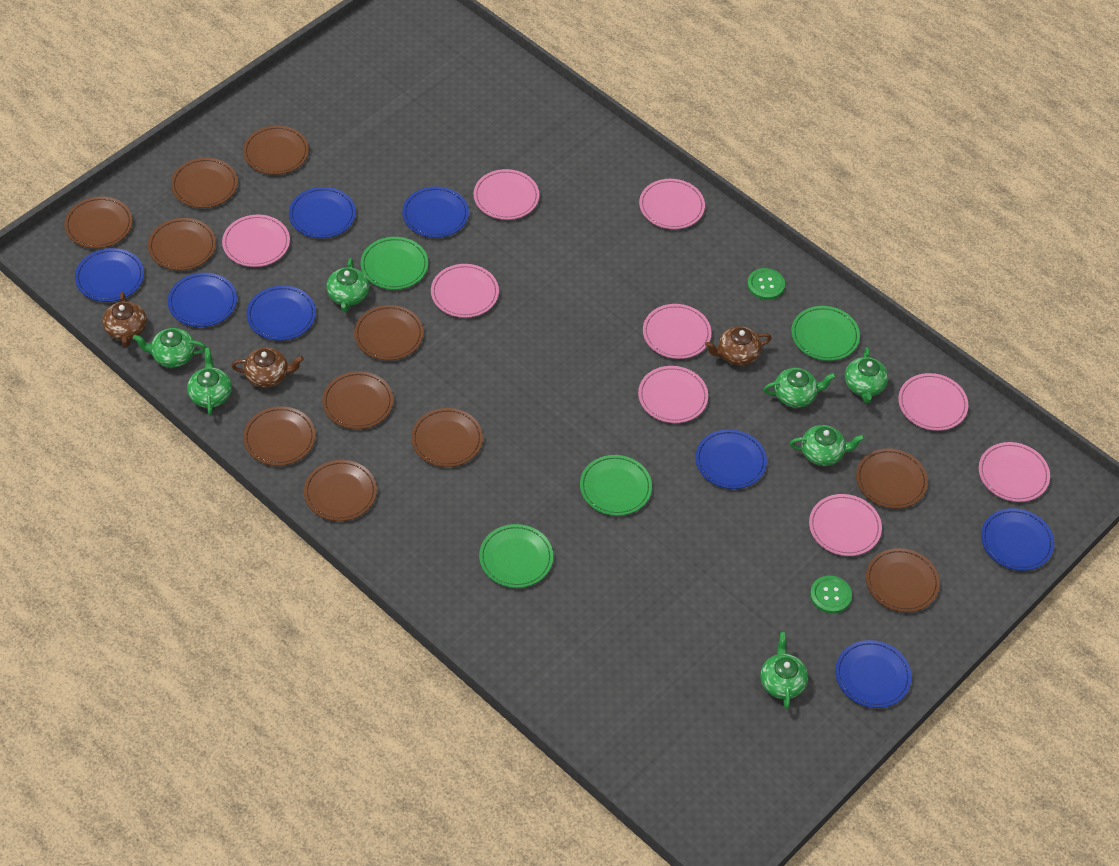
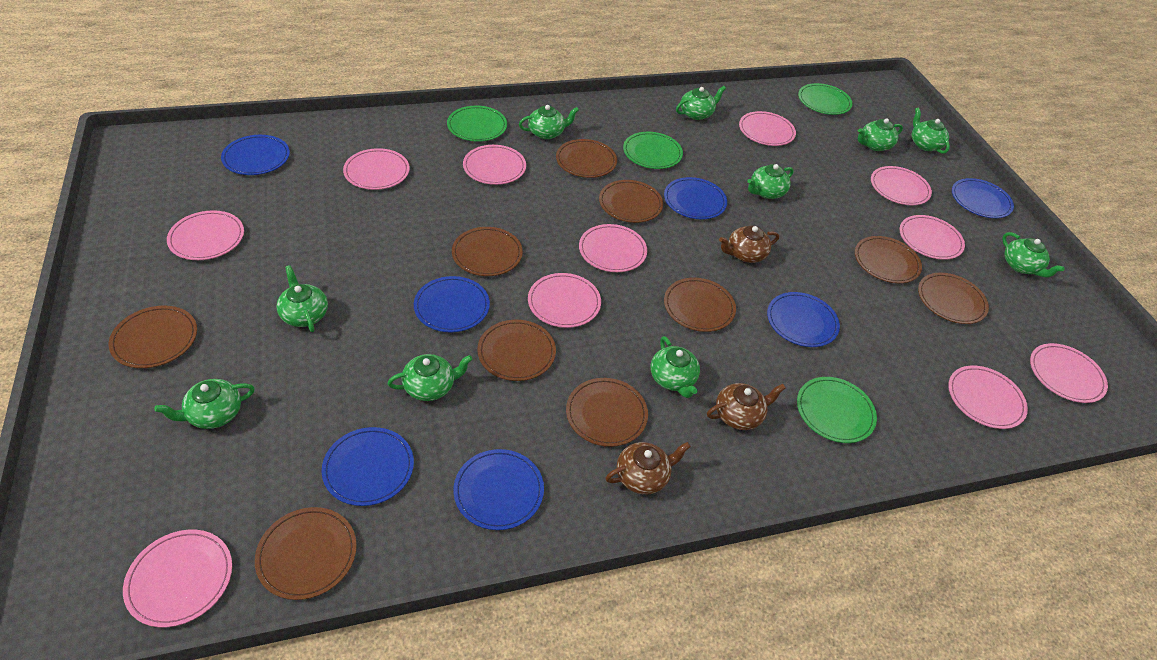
blue plate: 8 -> 7
brown plate: 11 -> 10
green button: 2 -> 0
green teapot: 7 -> 10
pink plate: 9 -> 11

